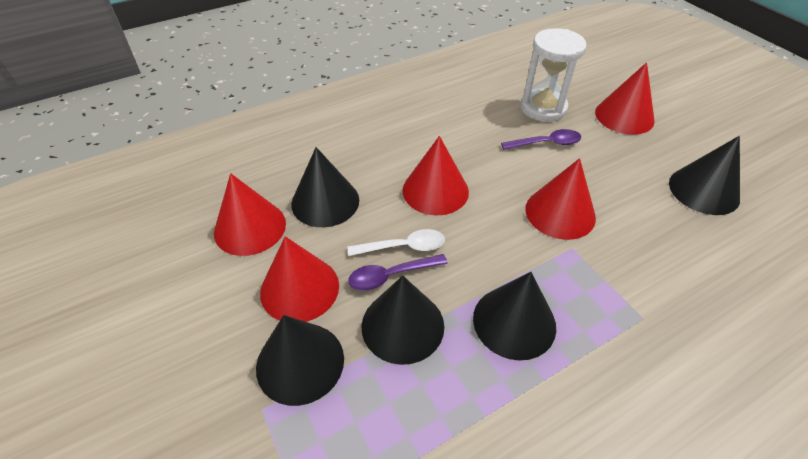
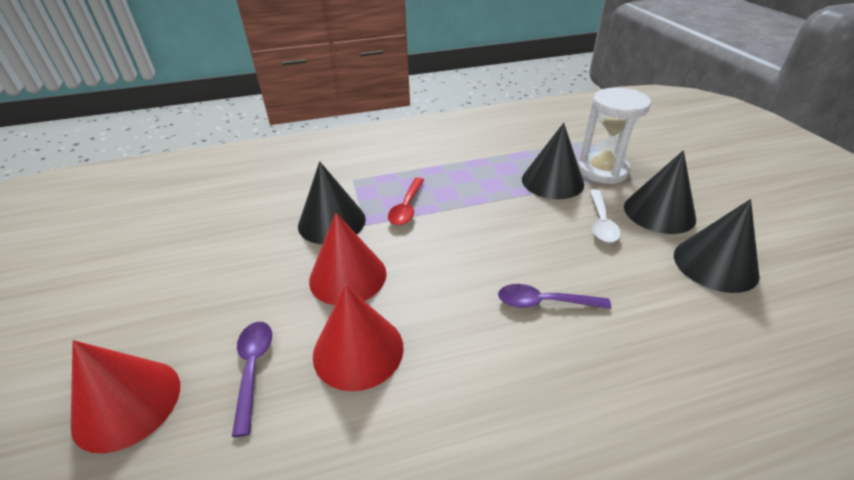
black cone: 5 -> 4
red cone: 5 -> 3
red spoon: 0 -> 1

